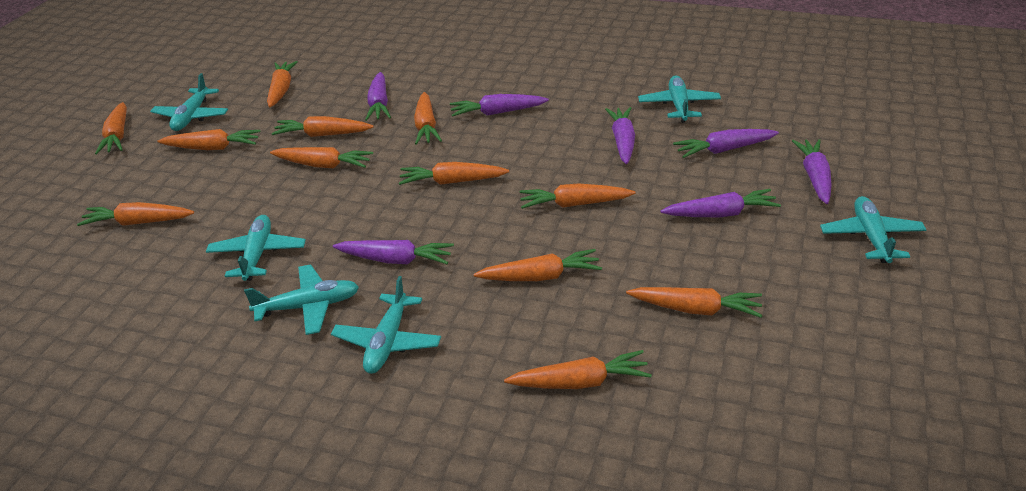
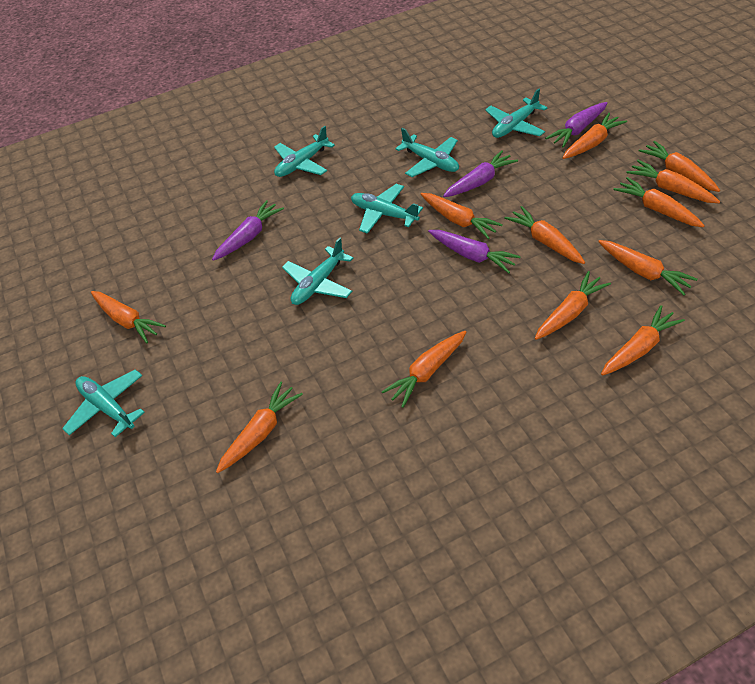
purple carrot: 7 -> 4

